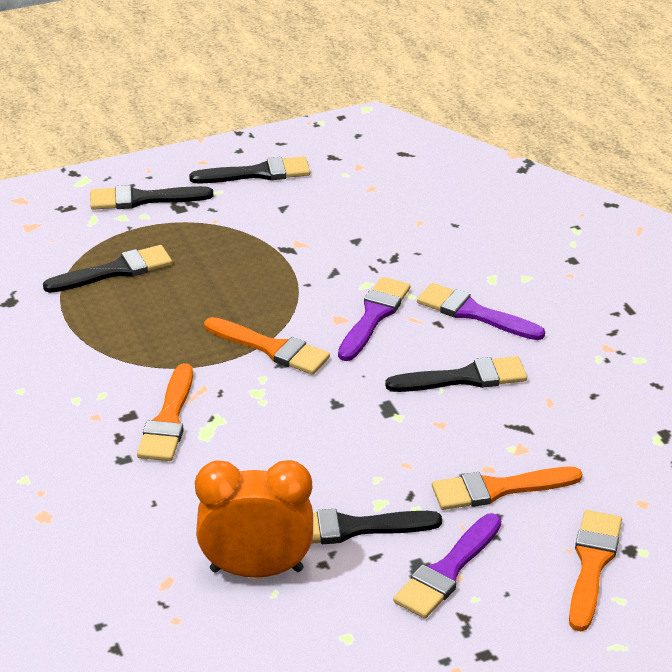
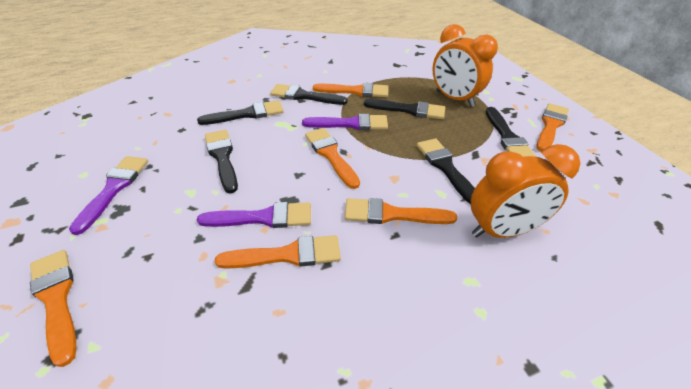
black brush: 5 -> 6
orange brush: 4 -> 6
orange clock: 1 -> 2

